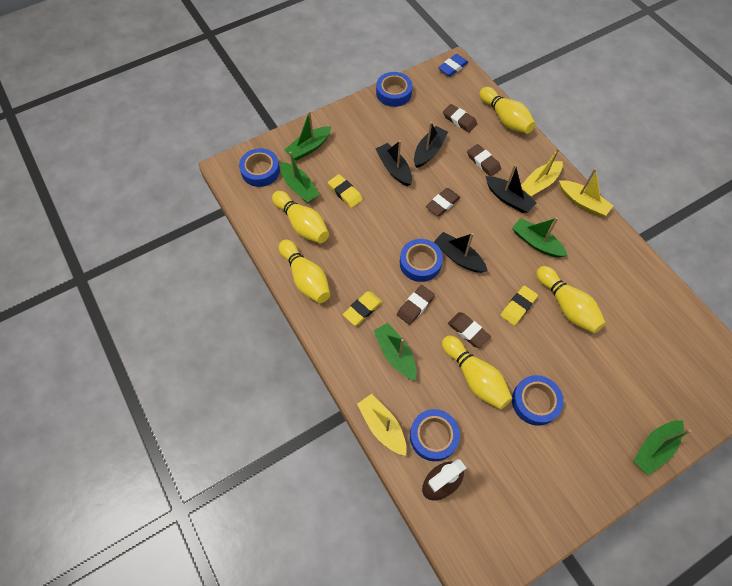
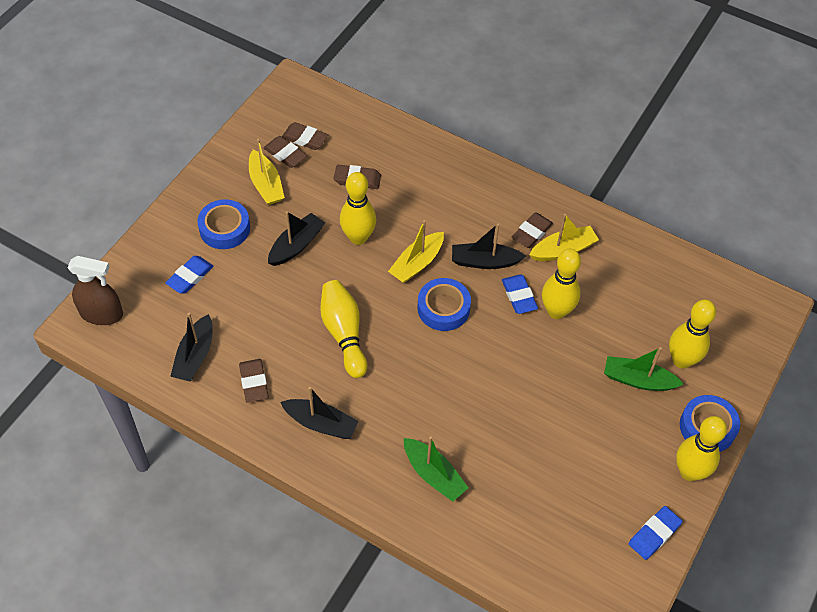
blue eraser: 1 -> 3
blue tape: 5 -> 3
green boat: 5 -> 2
yellow eraser: 3 -> 0

